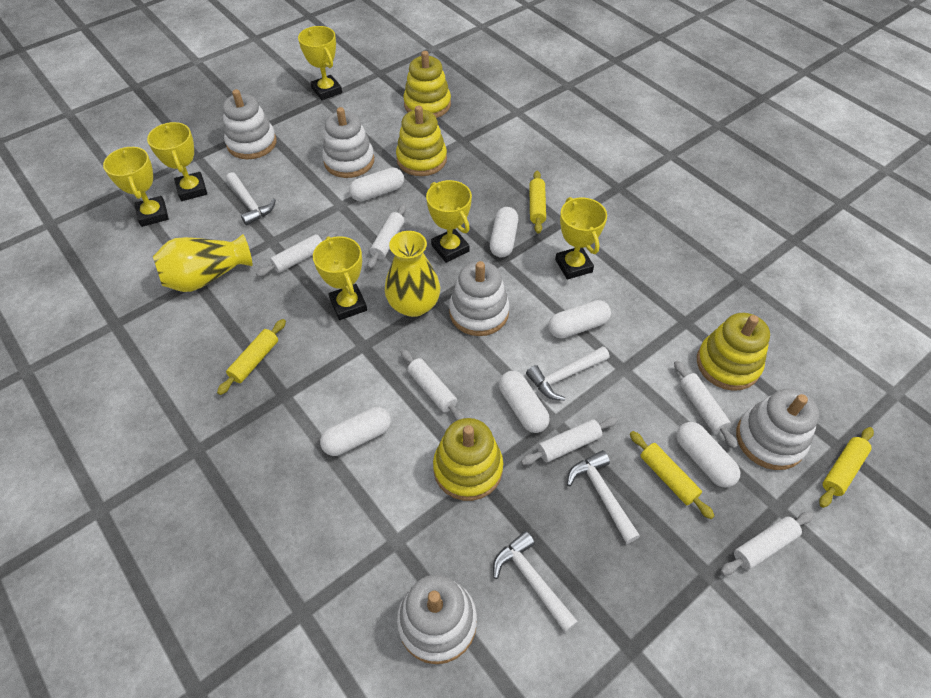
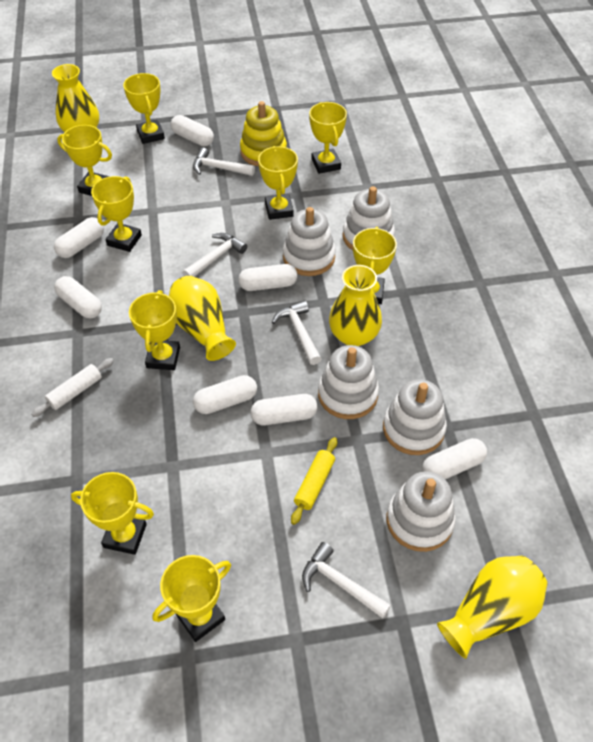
white capsule: 6 -> 7
white rolling pin: 6 -> 1
yellow rolling pin: 4 -> 1
yellow stacking toy: 4 -> 1
yellow trophy: 6 -> 9
yellow vase: 2 -> 4

